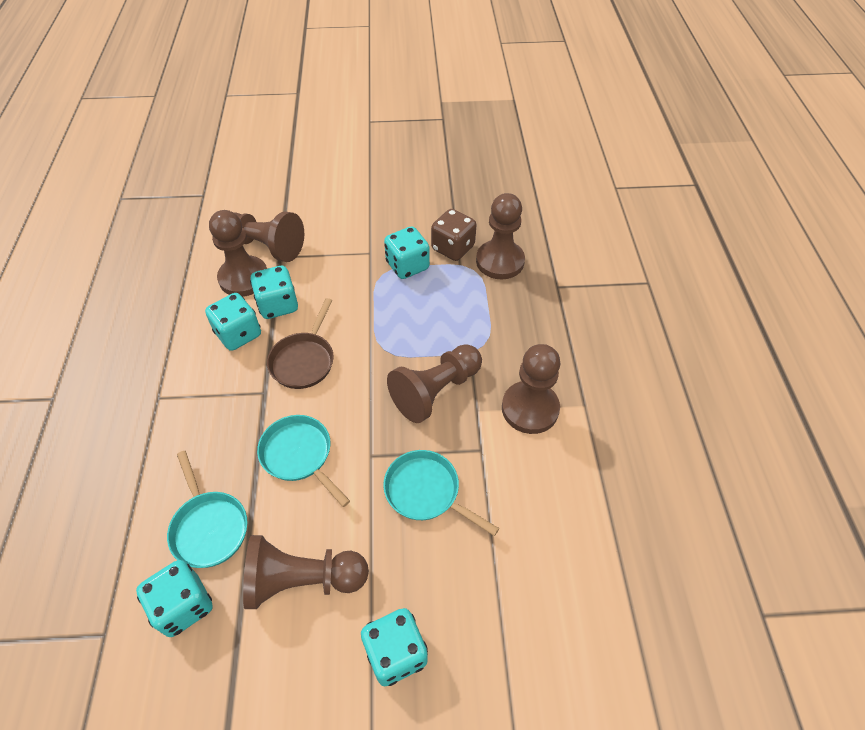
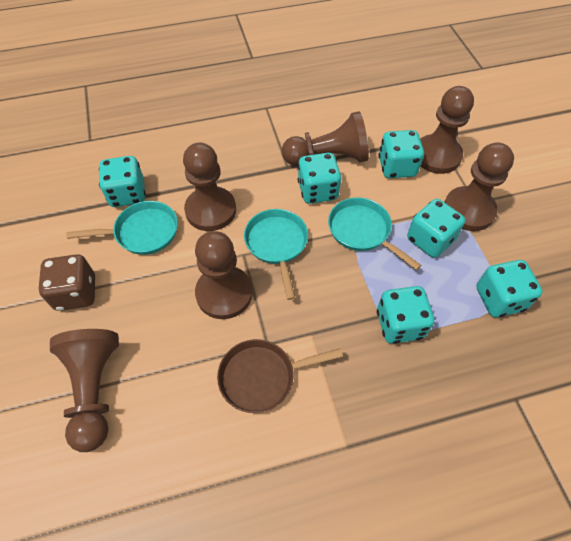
turquoise dice: 5 -> 6

